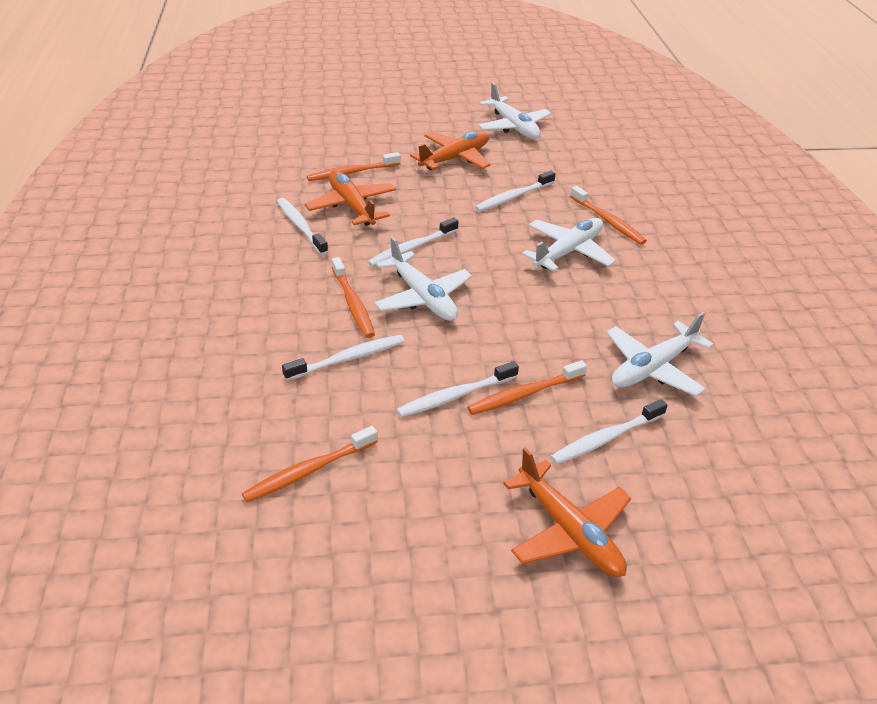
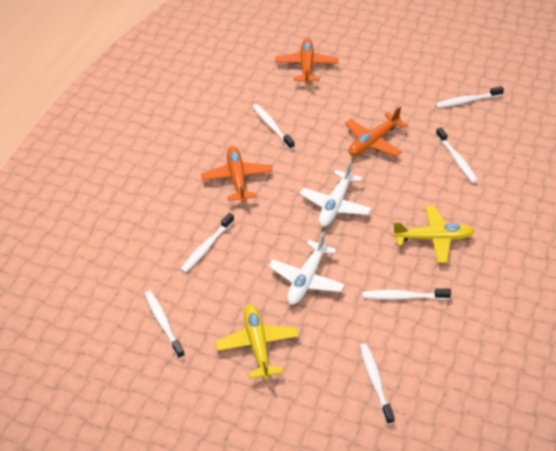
orange toothbrush: 5 -> 0
white plane: 4 -> 2
white toothbrush: 6 -> 7
yellow plane: 0 -> 2

